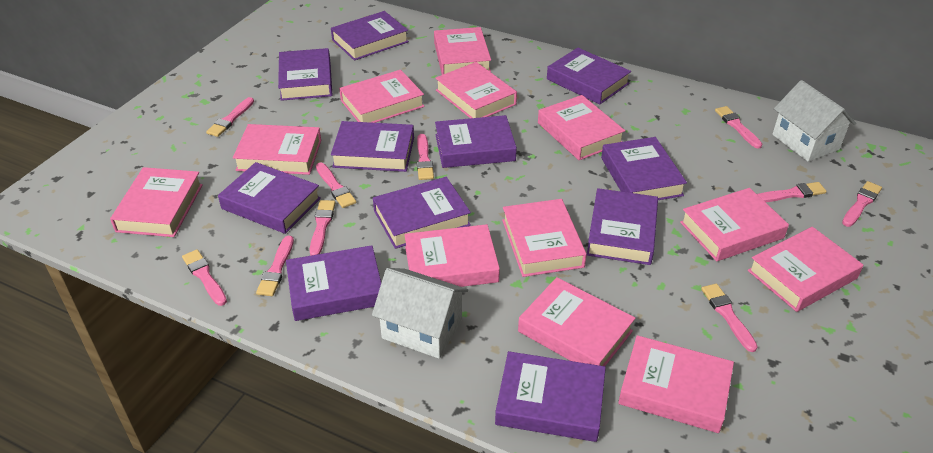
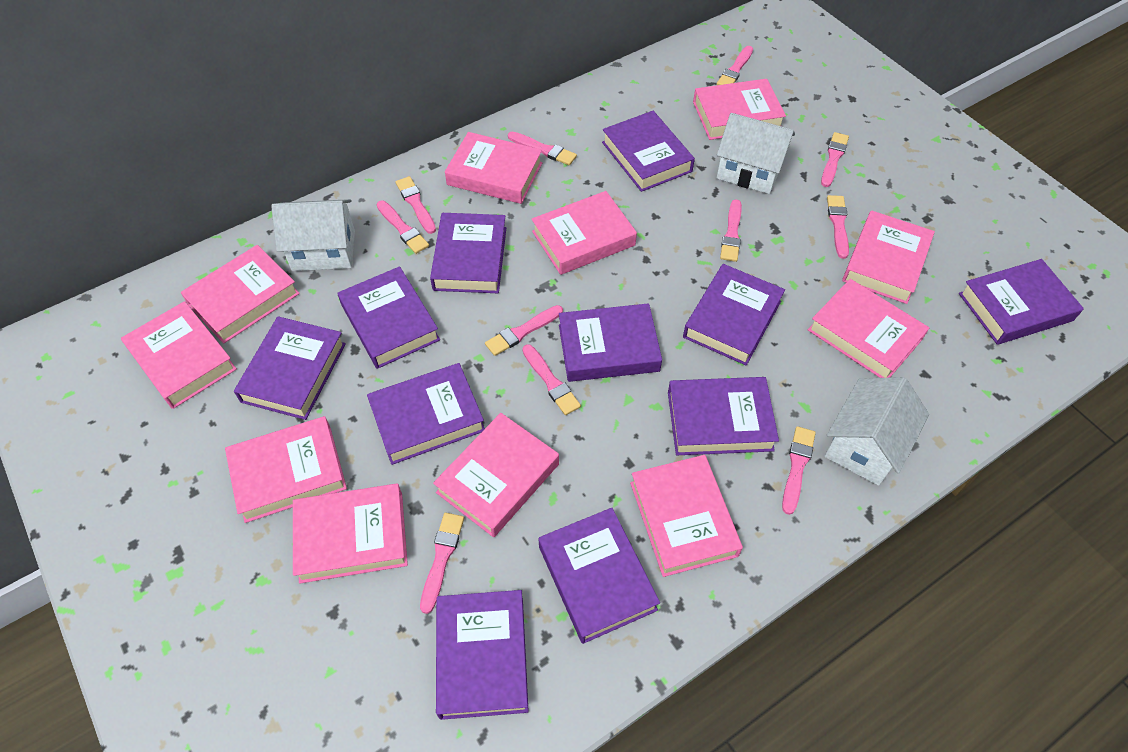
pink book: 12 -> 11
pink brush: 10 -> 11
white house: 2 -> 3

